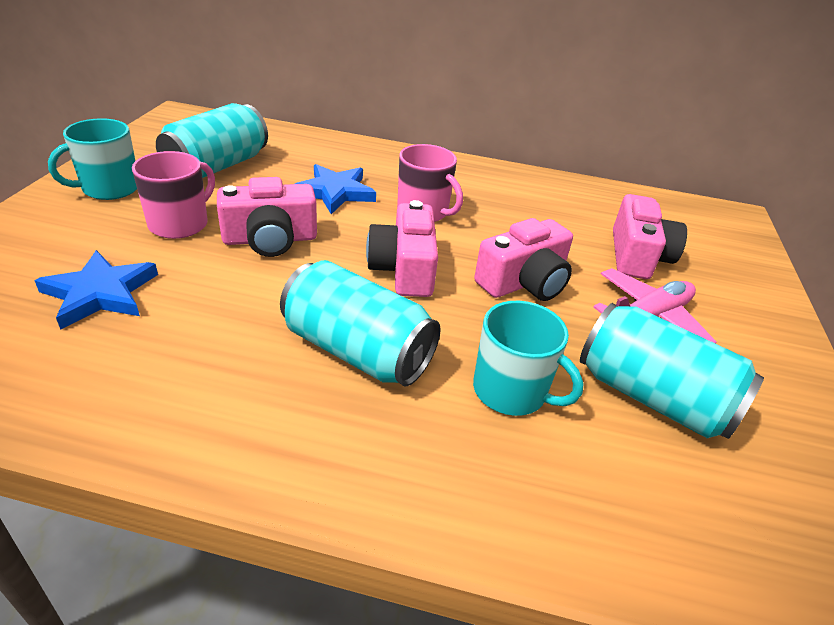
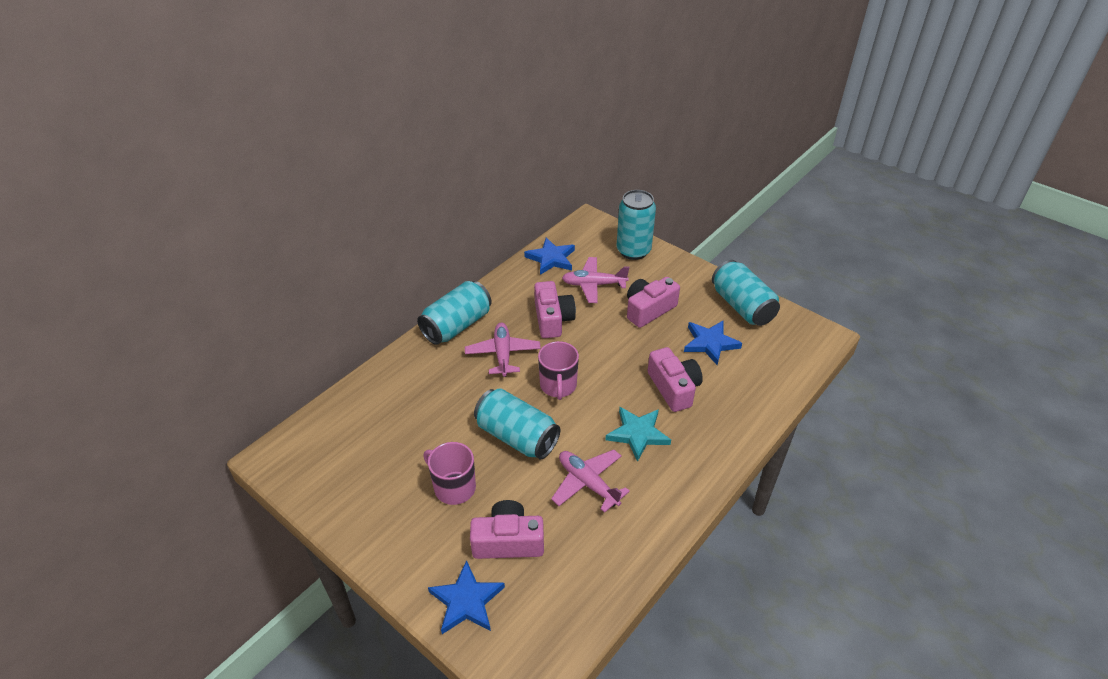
blue star: 2 -> 3
pink plane: 1 -> 3
turquoise can: 3 -> 4
turquoise mug: 2 -> 0
turquoise star: 0 -> 1

